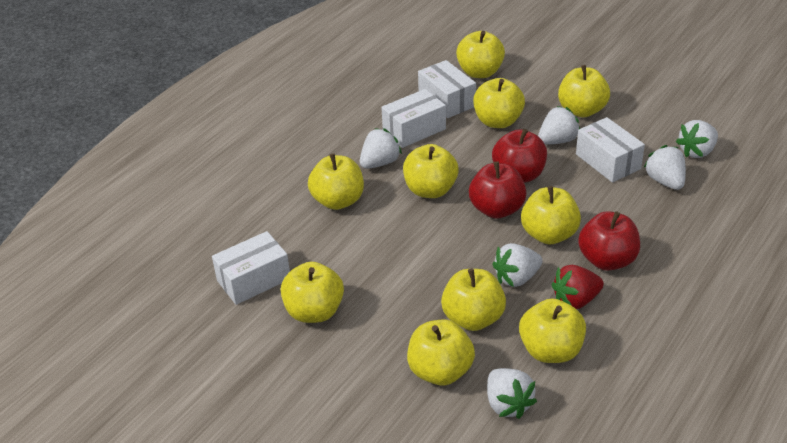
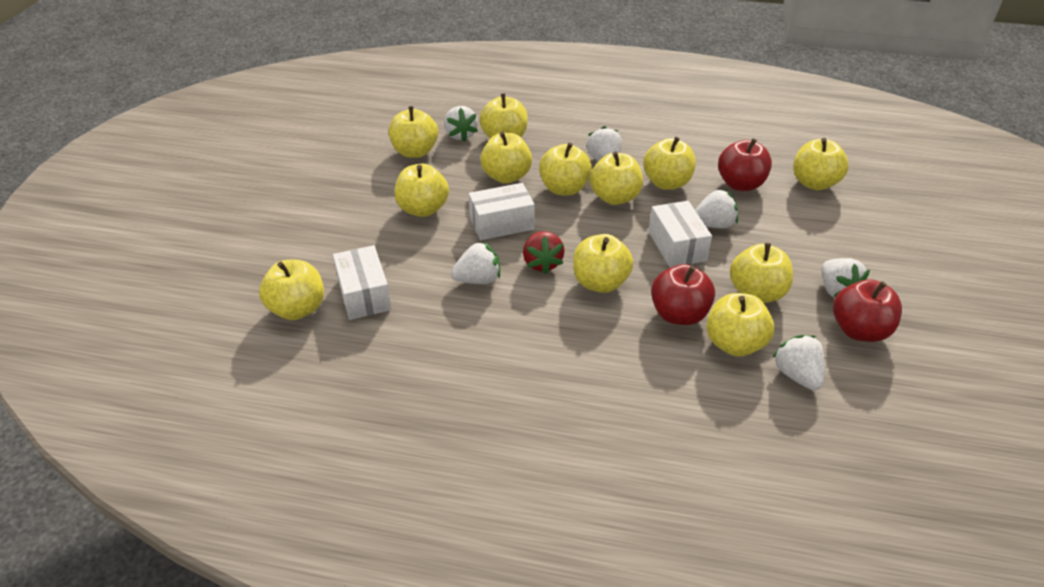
white box: 4 -> 3
yellow apple: 10 -> 12

